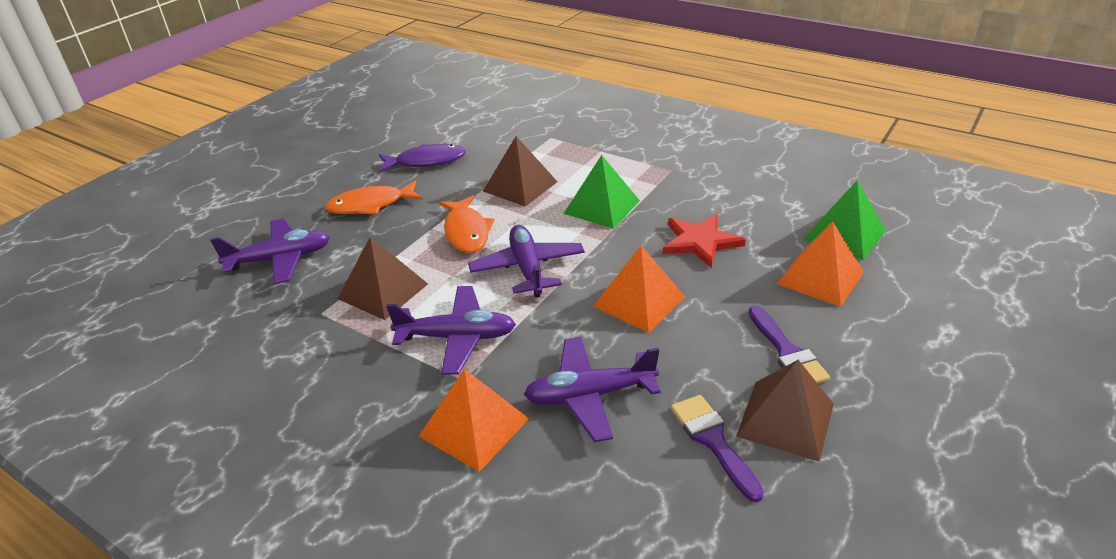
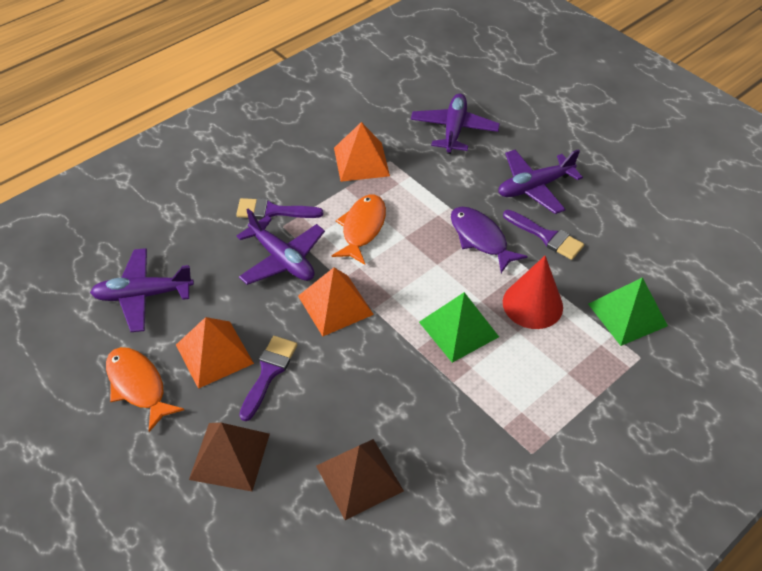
brown pyramid: 3 -> 2
purple brush: 2 -> 3
red cone: 0 -> 1
red star: 1 -> 0

